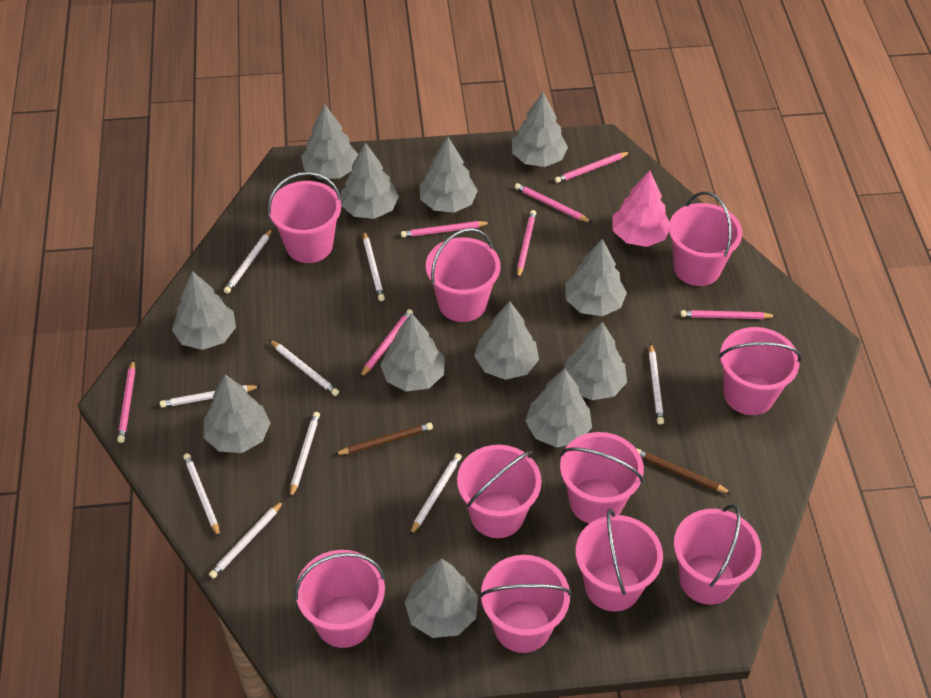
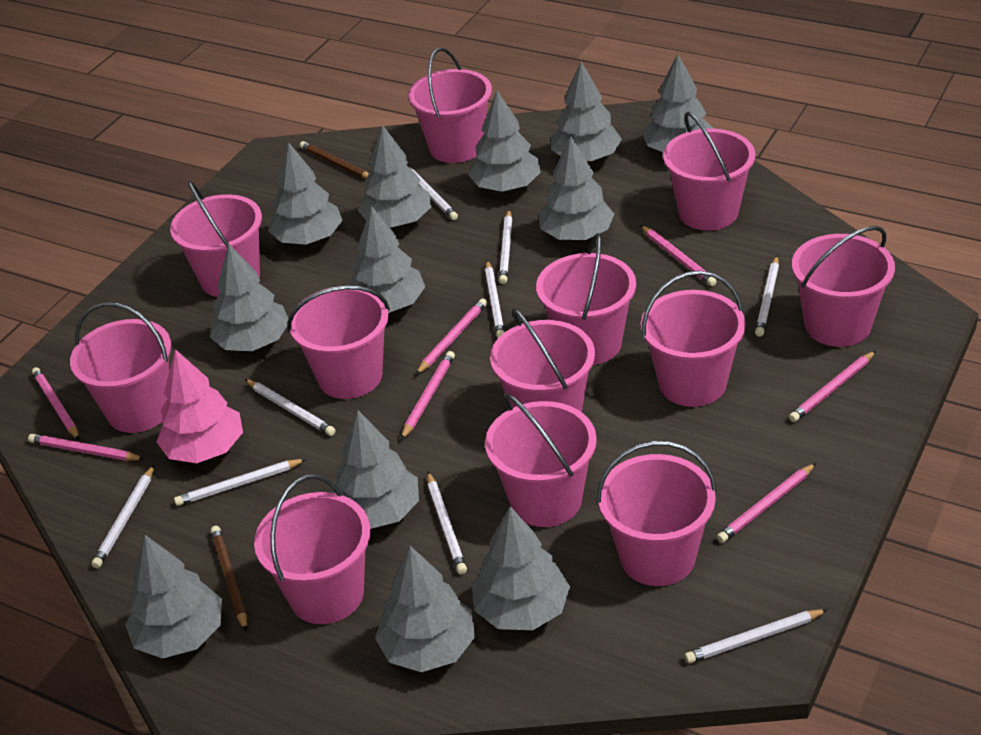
pink bucket: 10 -> 12

